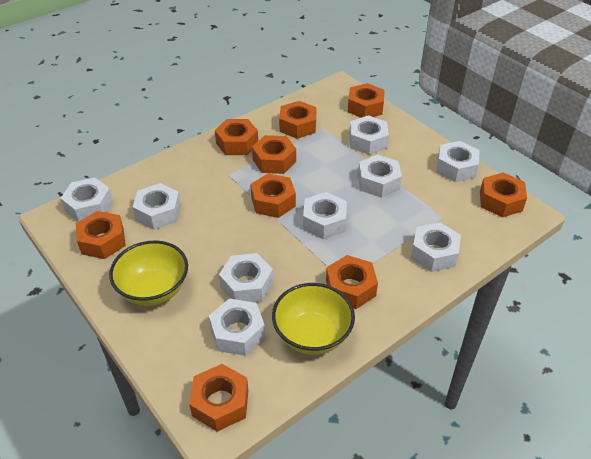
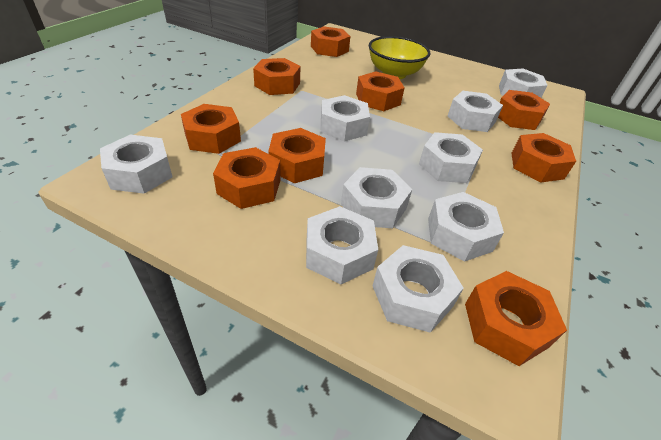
yellow bowl: 2 -> 1

